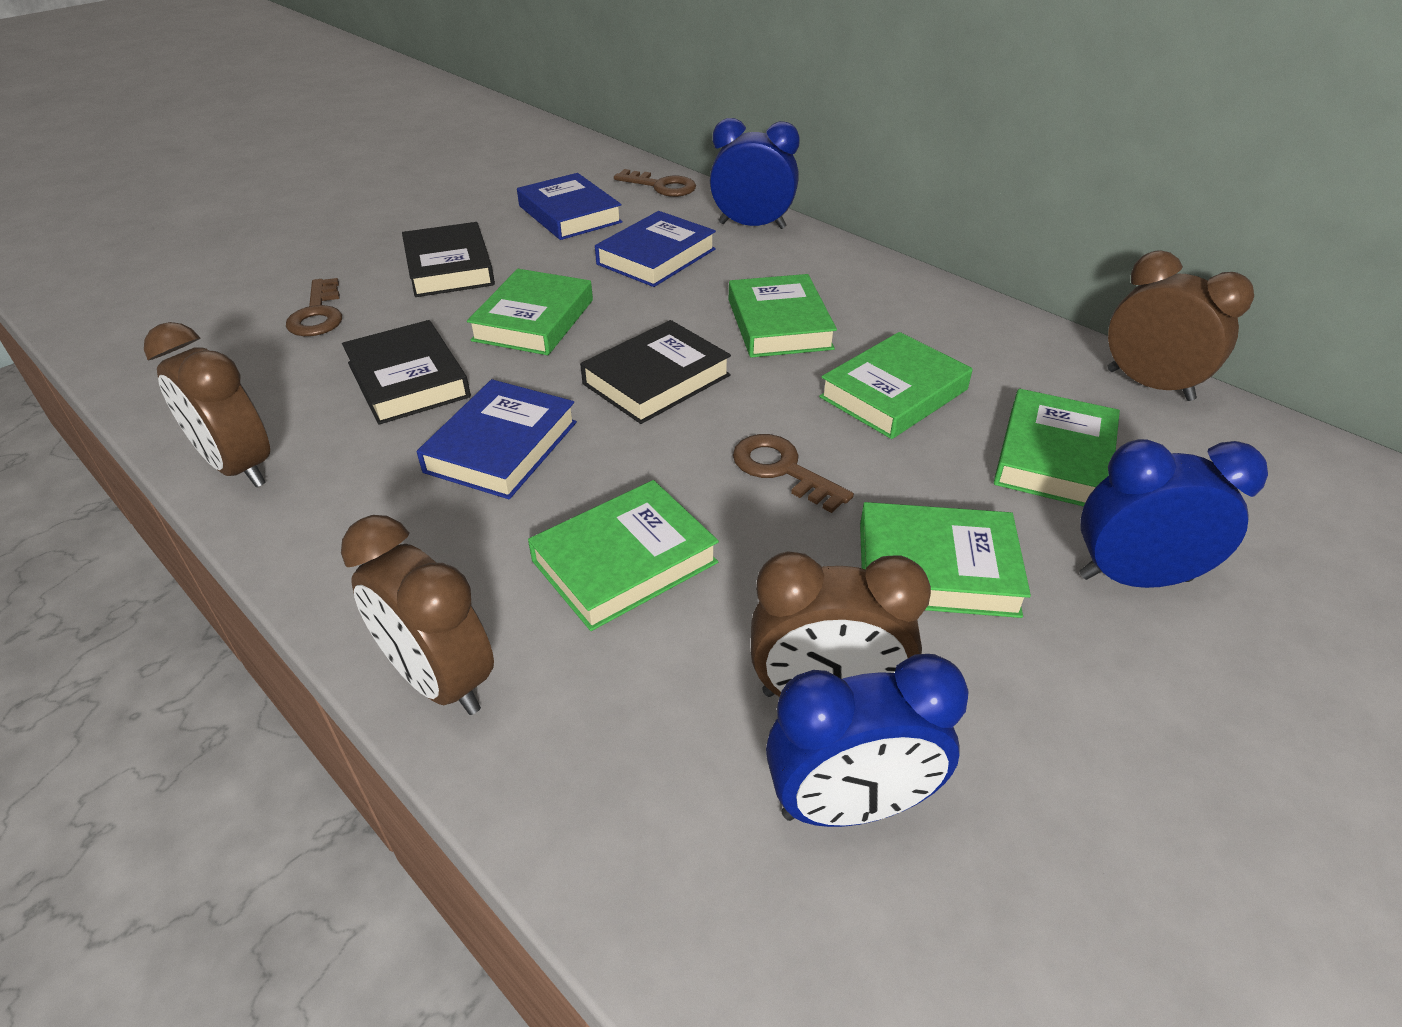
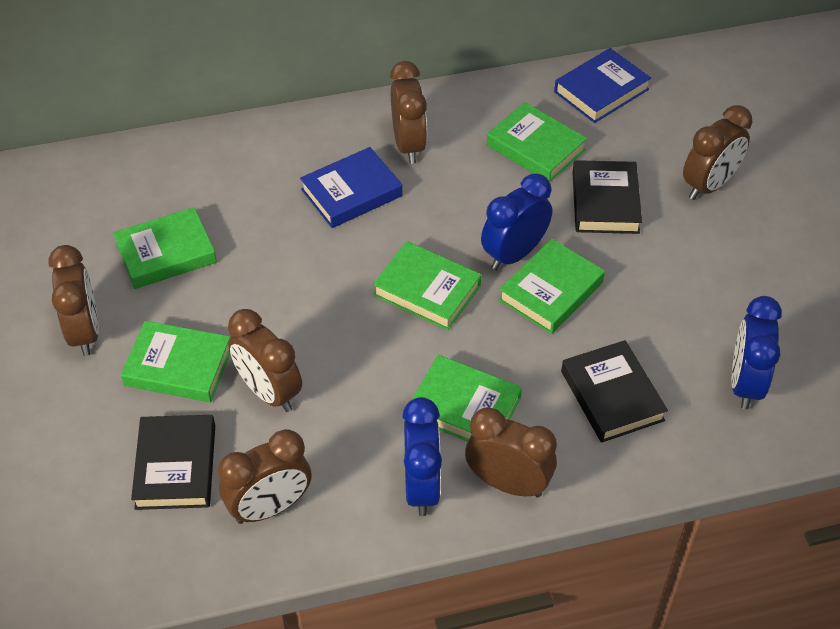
blue book: 3 -> 2
brown clock: 4 -> 6
brown key: 3 -> 0

